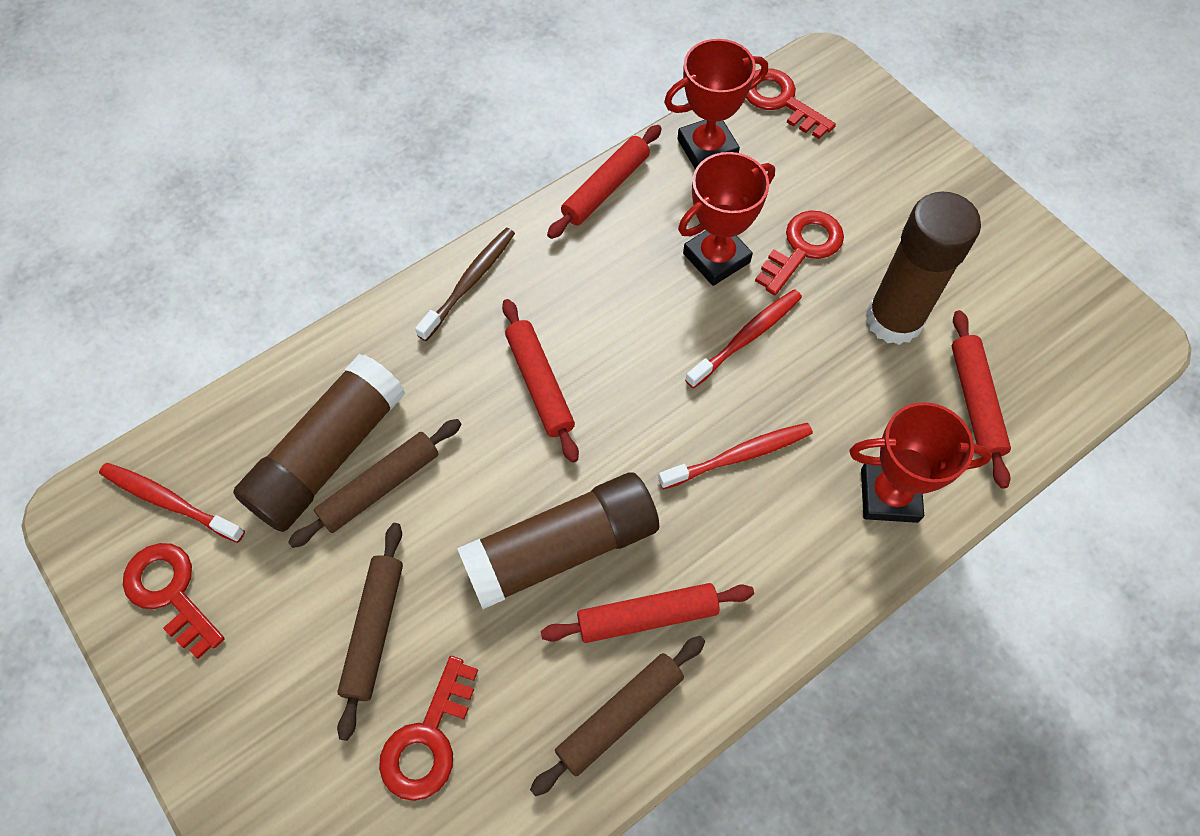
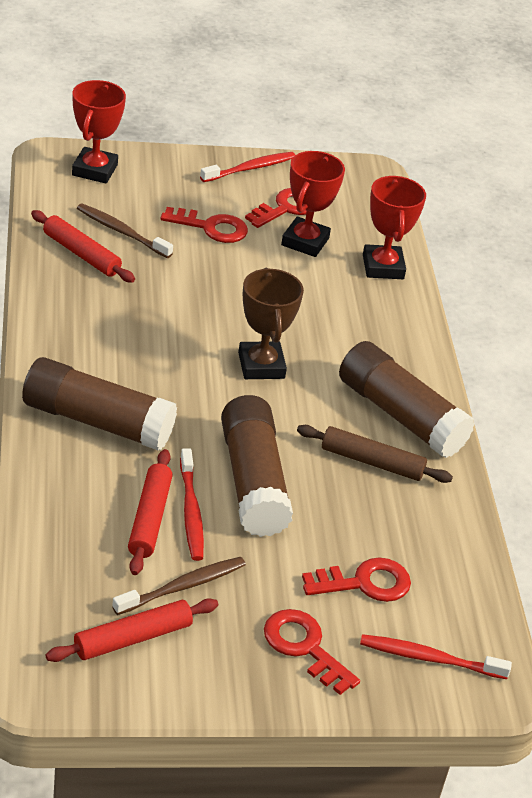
brown rolling pin: 3 -> 1
brown toothbrush: 1 -> 2
brown trophy: 0 -> 1
red rolling pin: 4 -> 3

